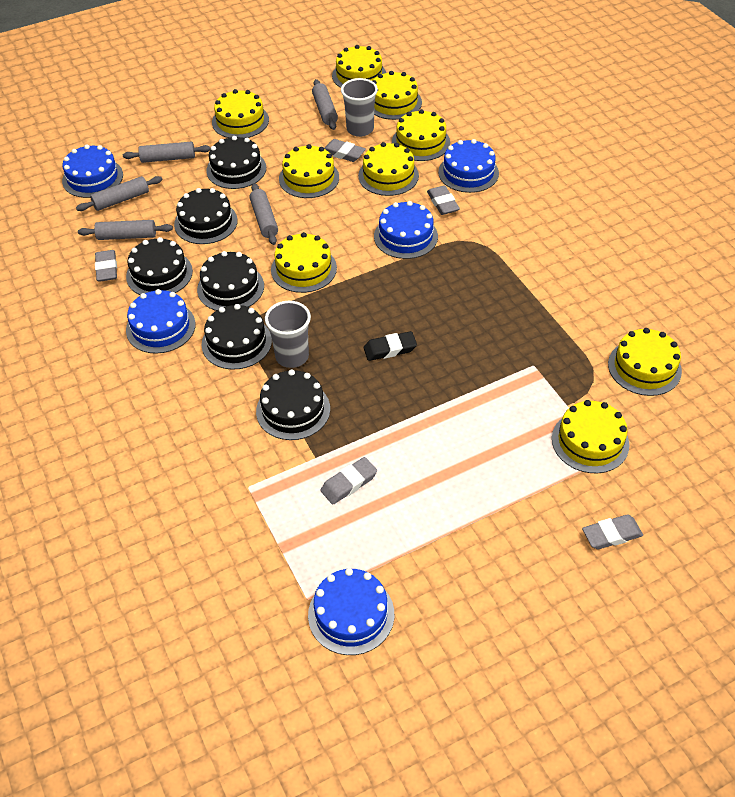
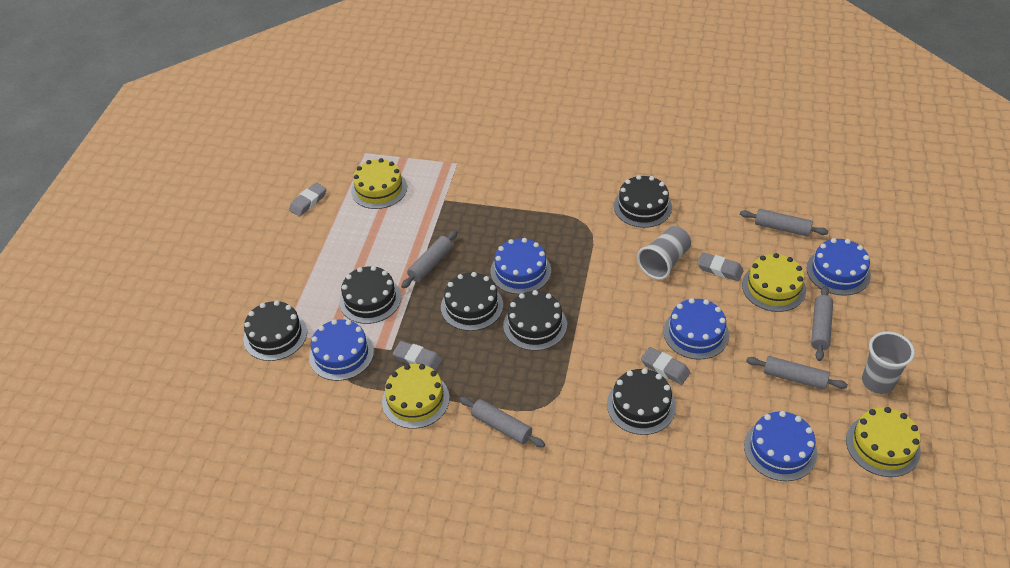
black eraser: 1 -> 0
grey eraser: 5 -> 4
yellow cake: 9 -> 4

